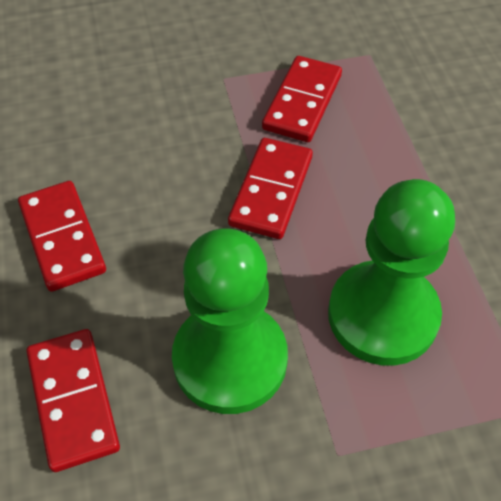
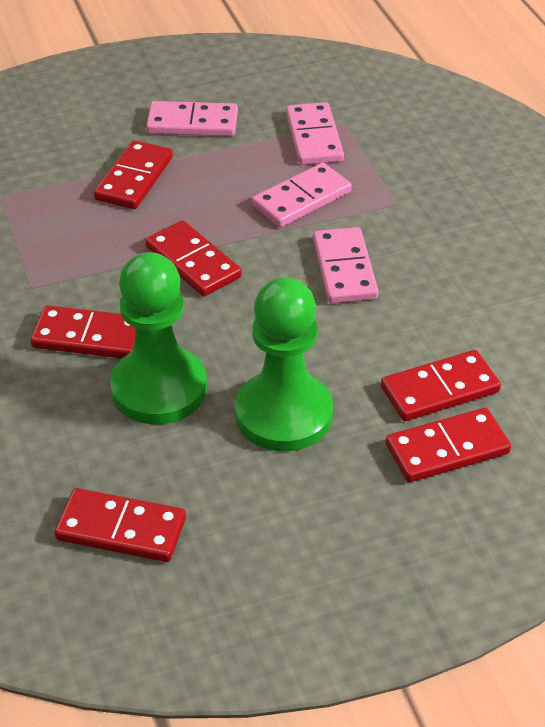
pink domino: 0 -> 4
red domino: 4 -> 6

